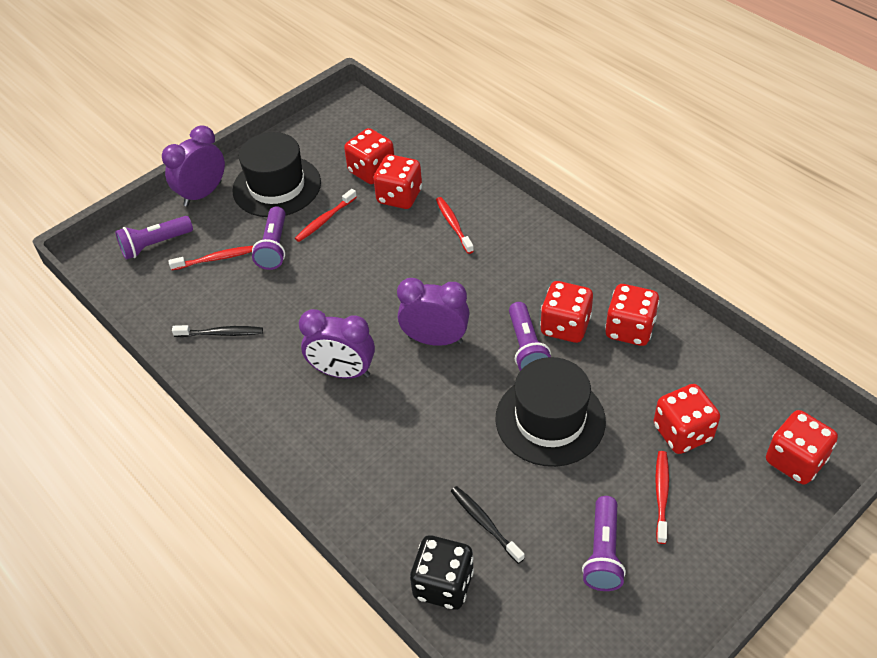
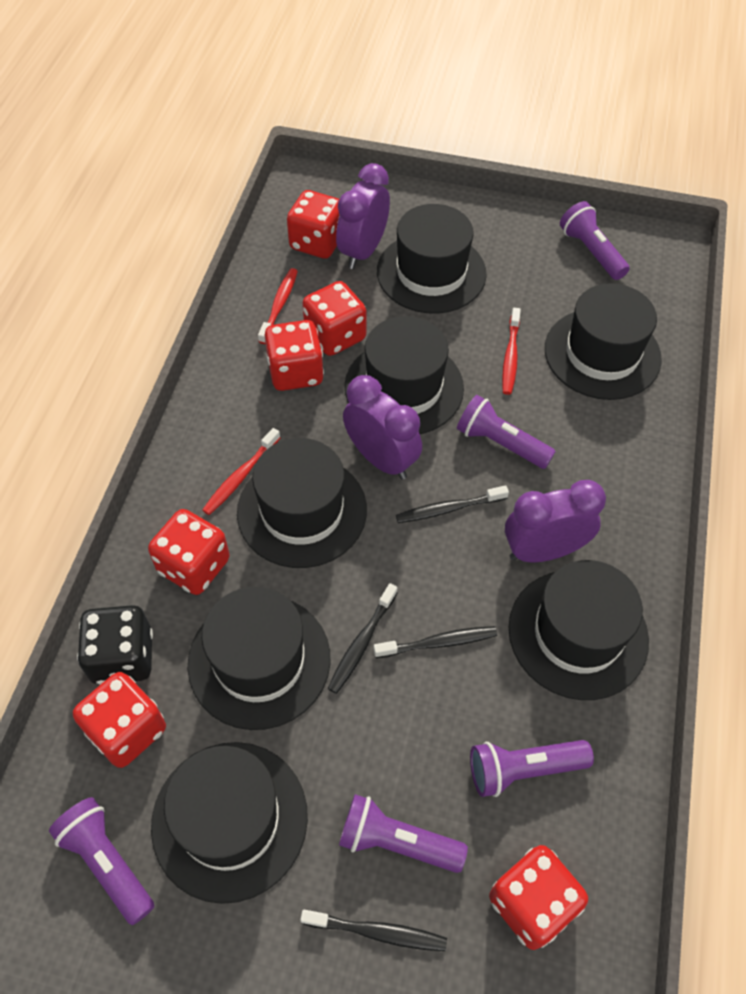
black hat: 2 -> 7
black toothbrush: 2 -> 4
purple flashlight: 4 -> 5
red toothbrush: 4 -> 3

